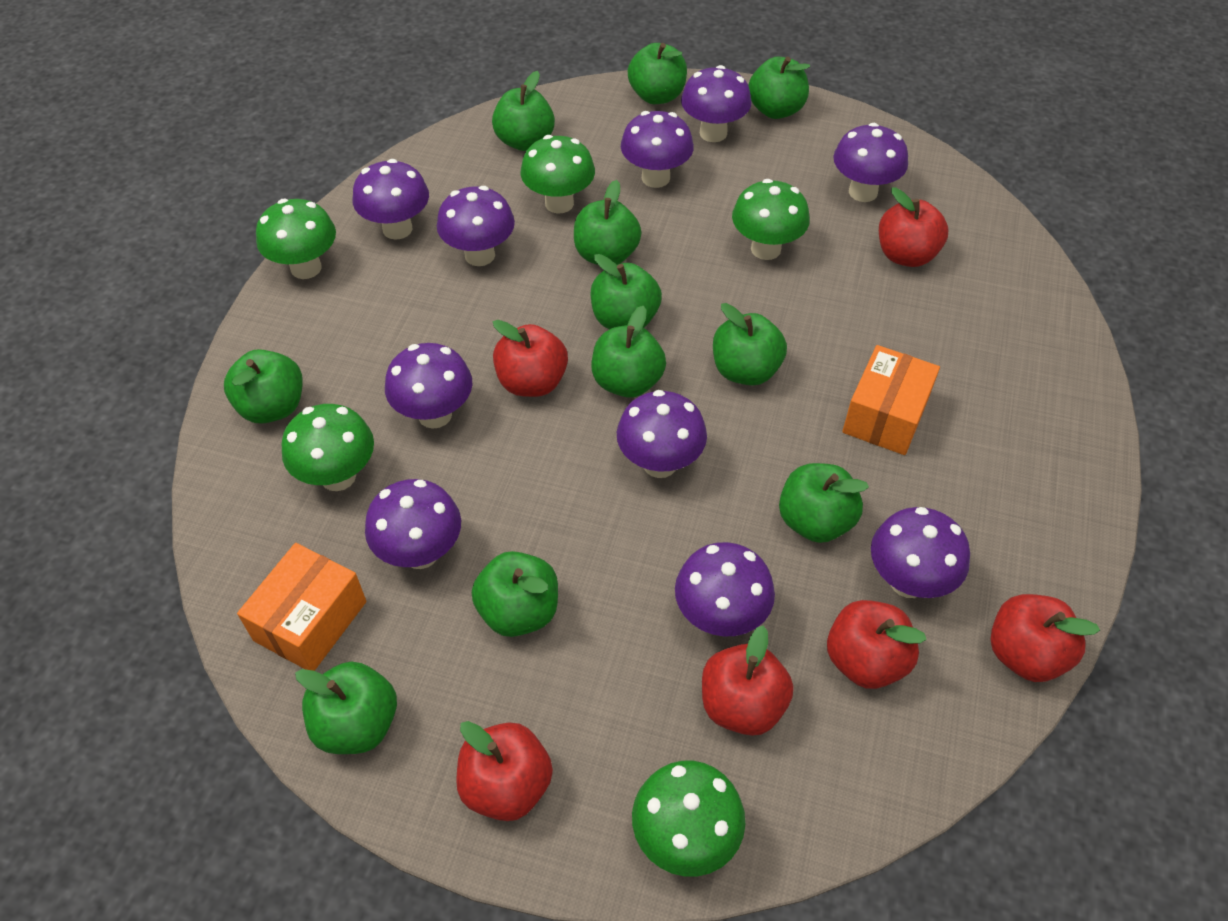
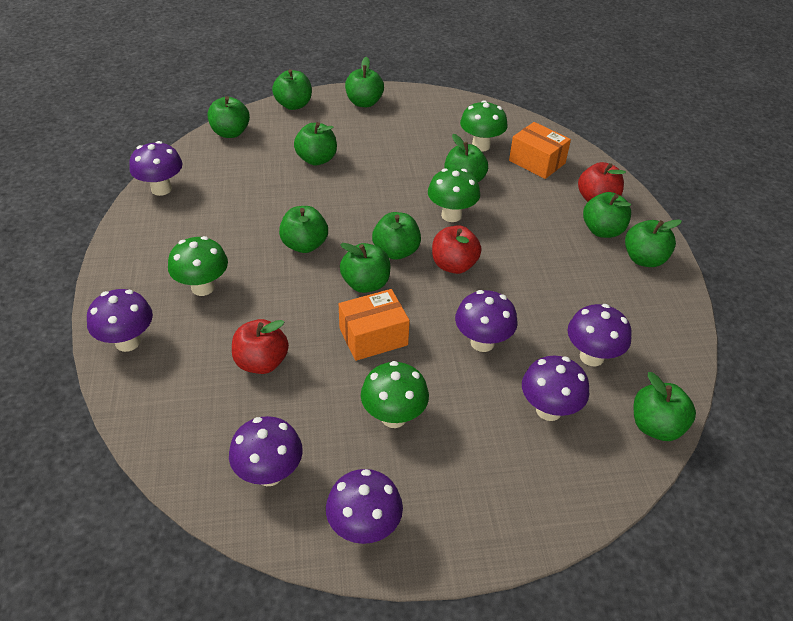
green mushroom: 5 -> 4
purple mushroom: 10 -> 7
red apple: 6 -> 3

